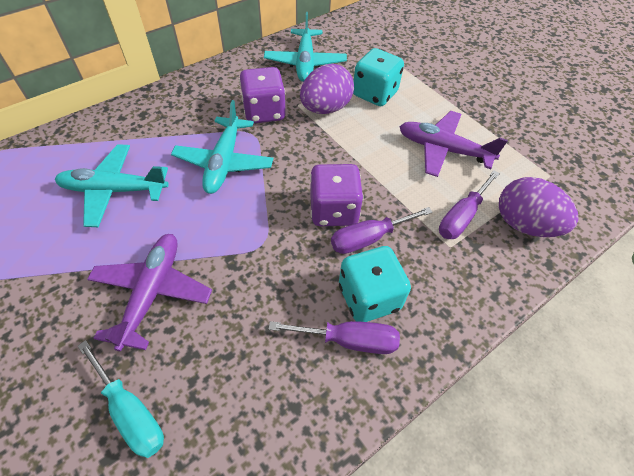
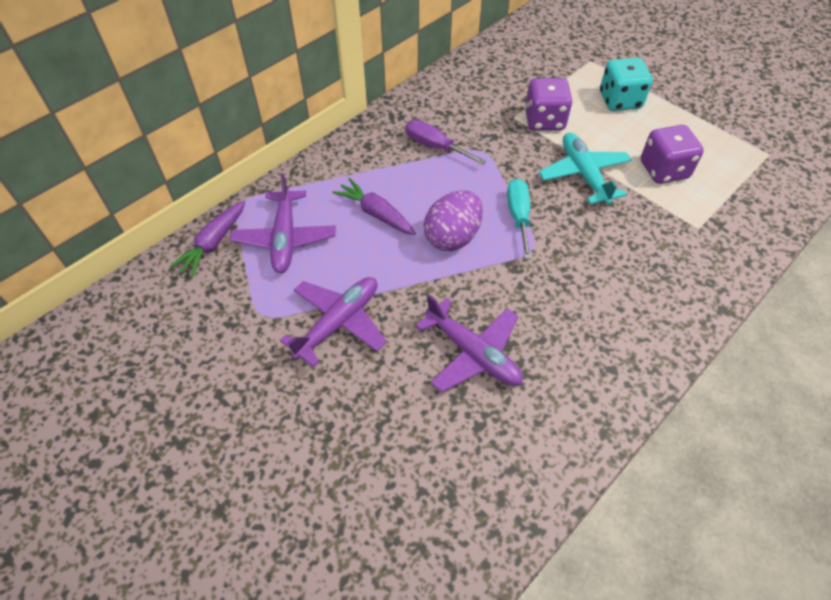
purple carrot: 0 -> 2
purple egg: 2 -> 1
purple plane: 2 -> 3
purple screwdriver: 3 -> 1
turquoise dice: 2 -> 1
turquoise plane: 3 -> 1

